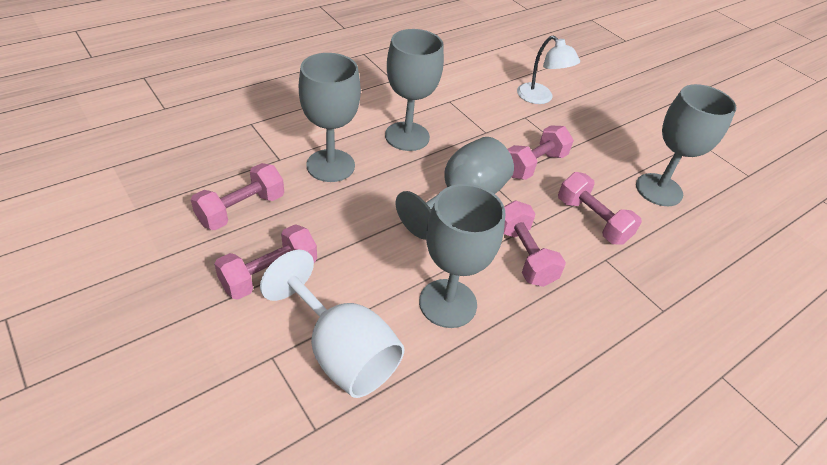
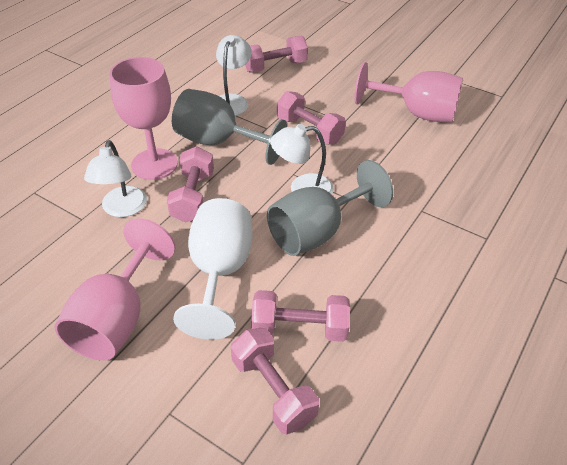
grey goblet: 5 -> 2
pink goblet: 0 -> 3
white lamp: 1 -> 3

